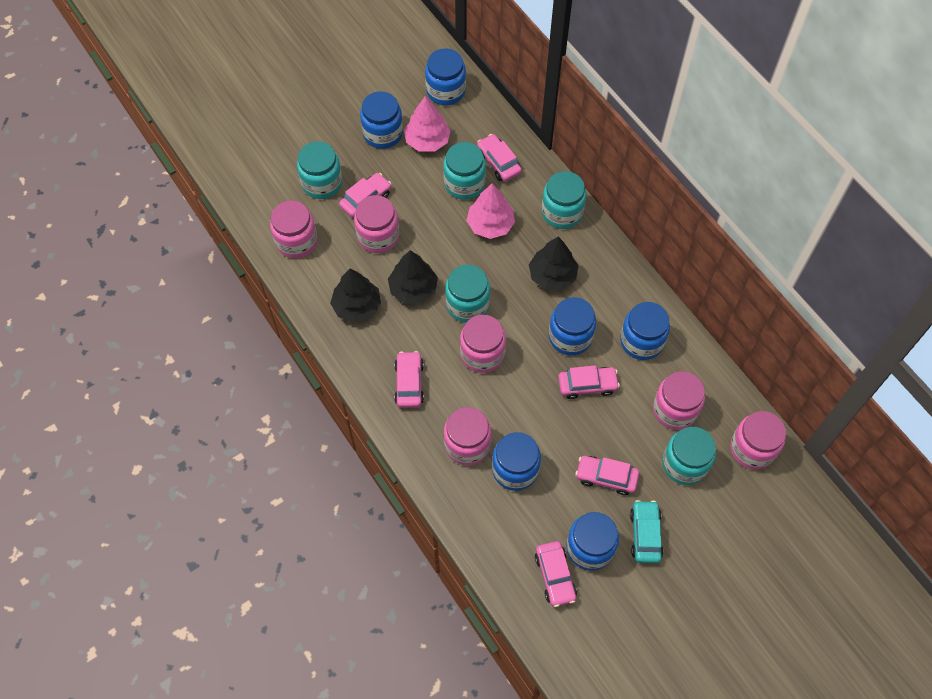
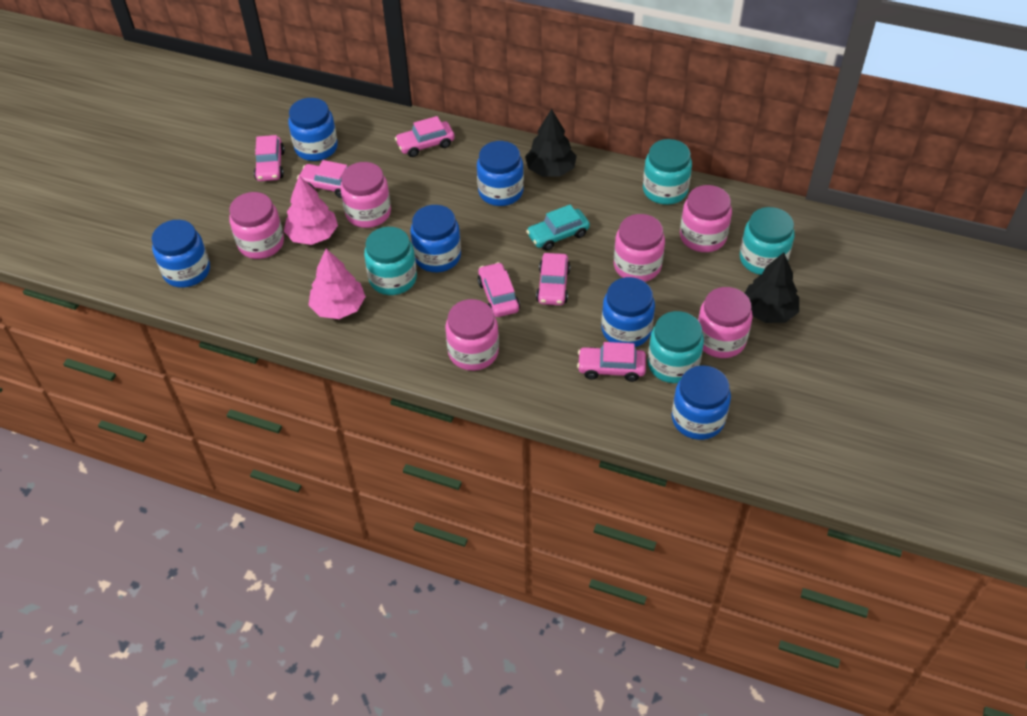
black tree: 3 -> 2
turquoise jar: 5 -> 4

